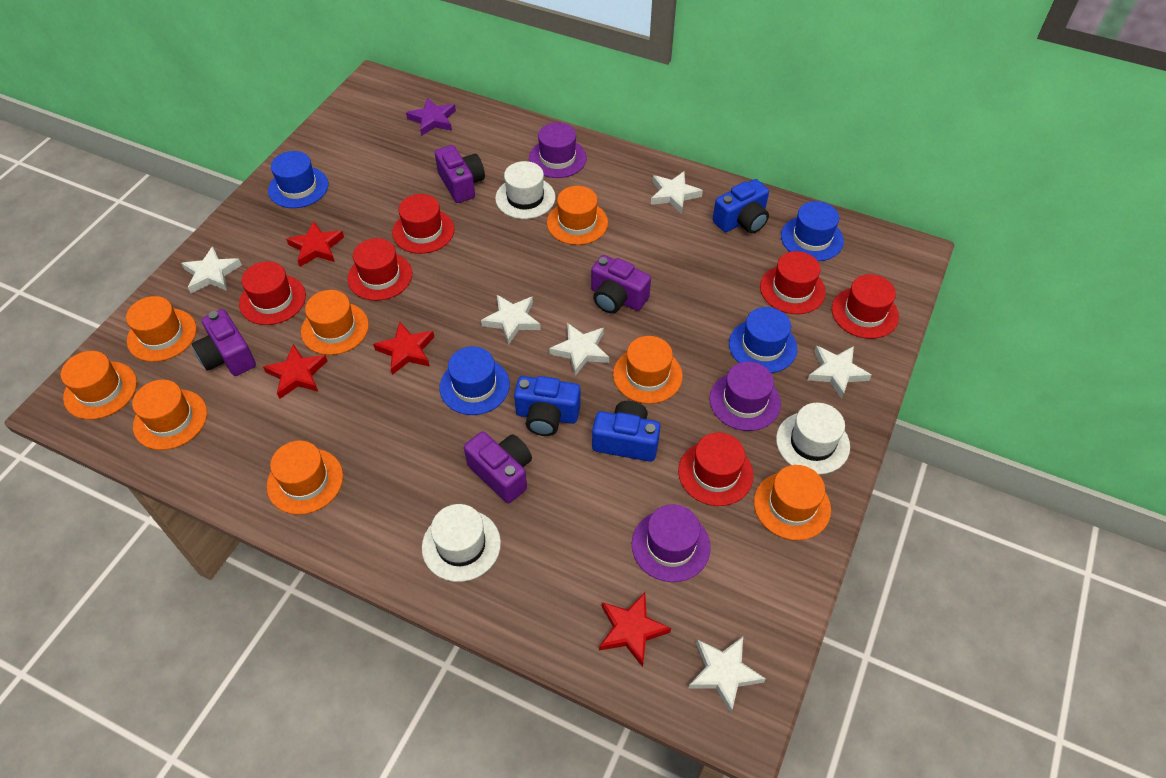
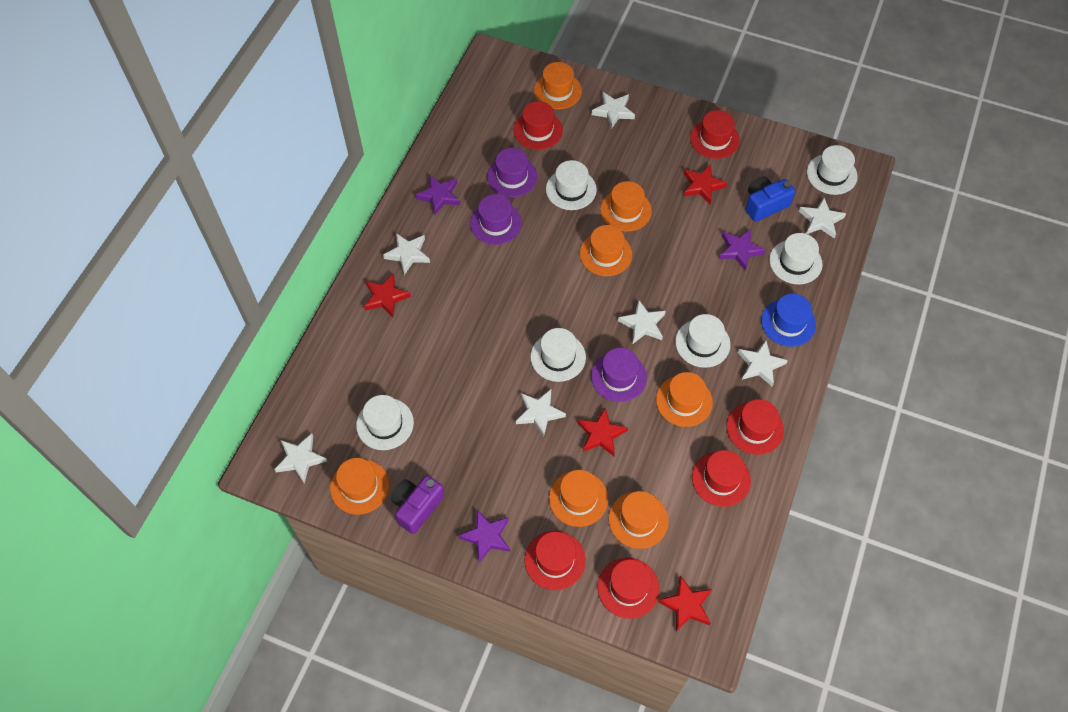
blue camera: 3 -> 1
blue hat: 4 -> 1
orange hat: 8 -> 7
purple camera: 4 -> 1
purple star: 1 -> 3
white hat: 3 -> 6
white star: 6 -> 7

